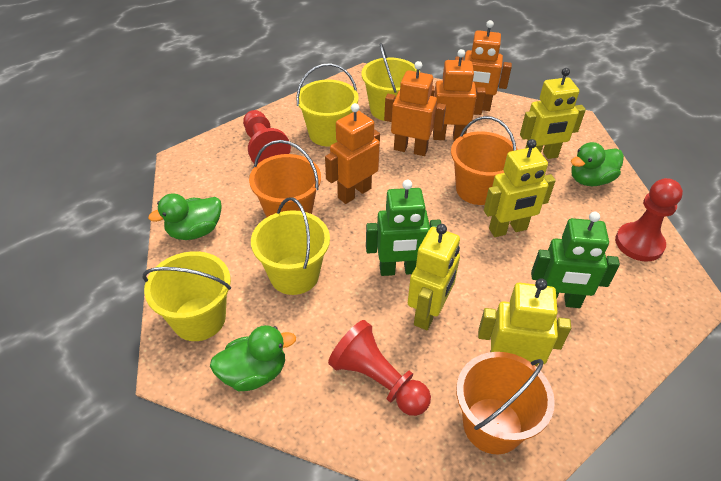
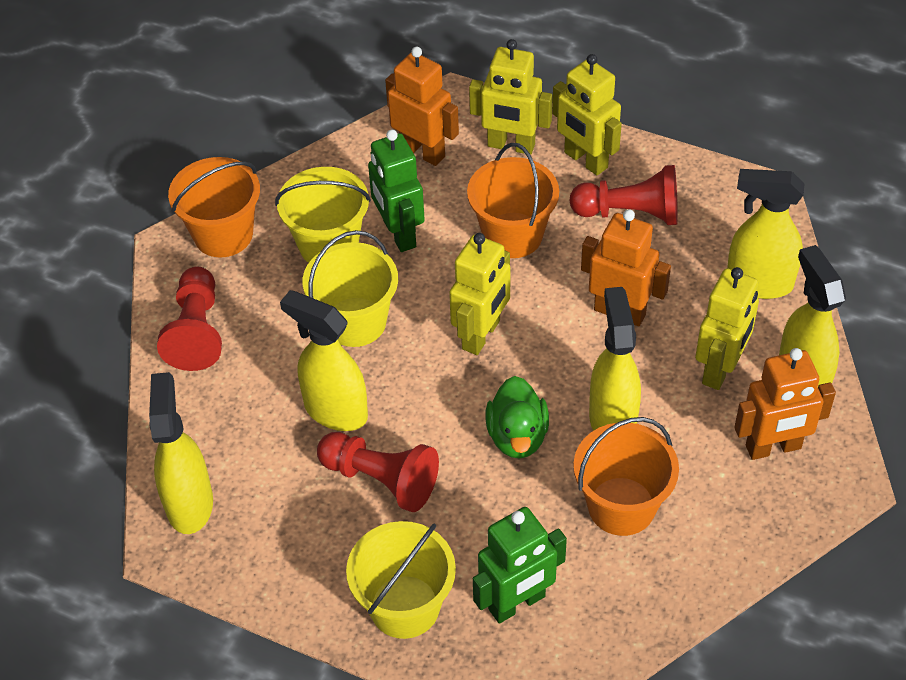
green duck: 3 -> 1
orange robot: 4 -> 3
yellow bucket: 4 -> 3
yellow spray bottle: 0 -> 5

